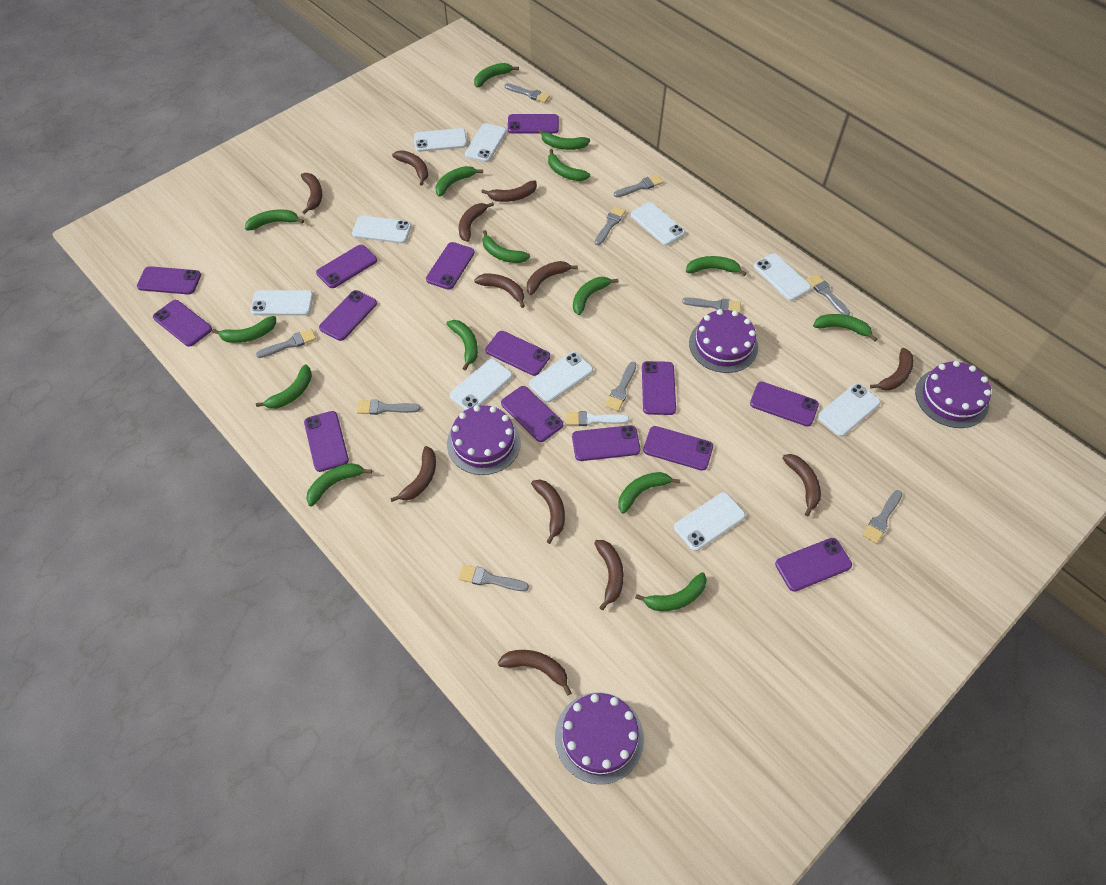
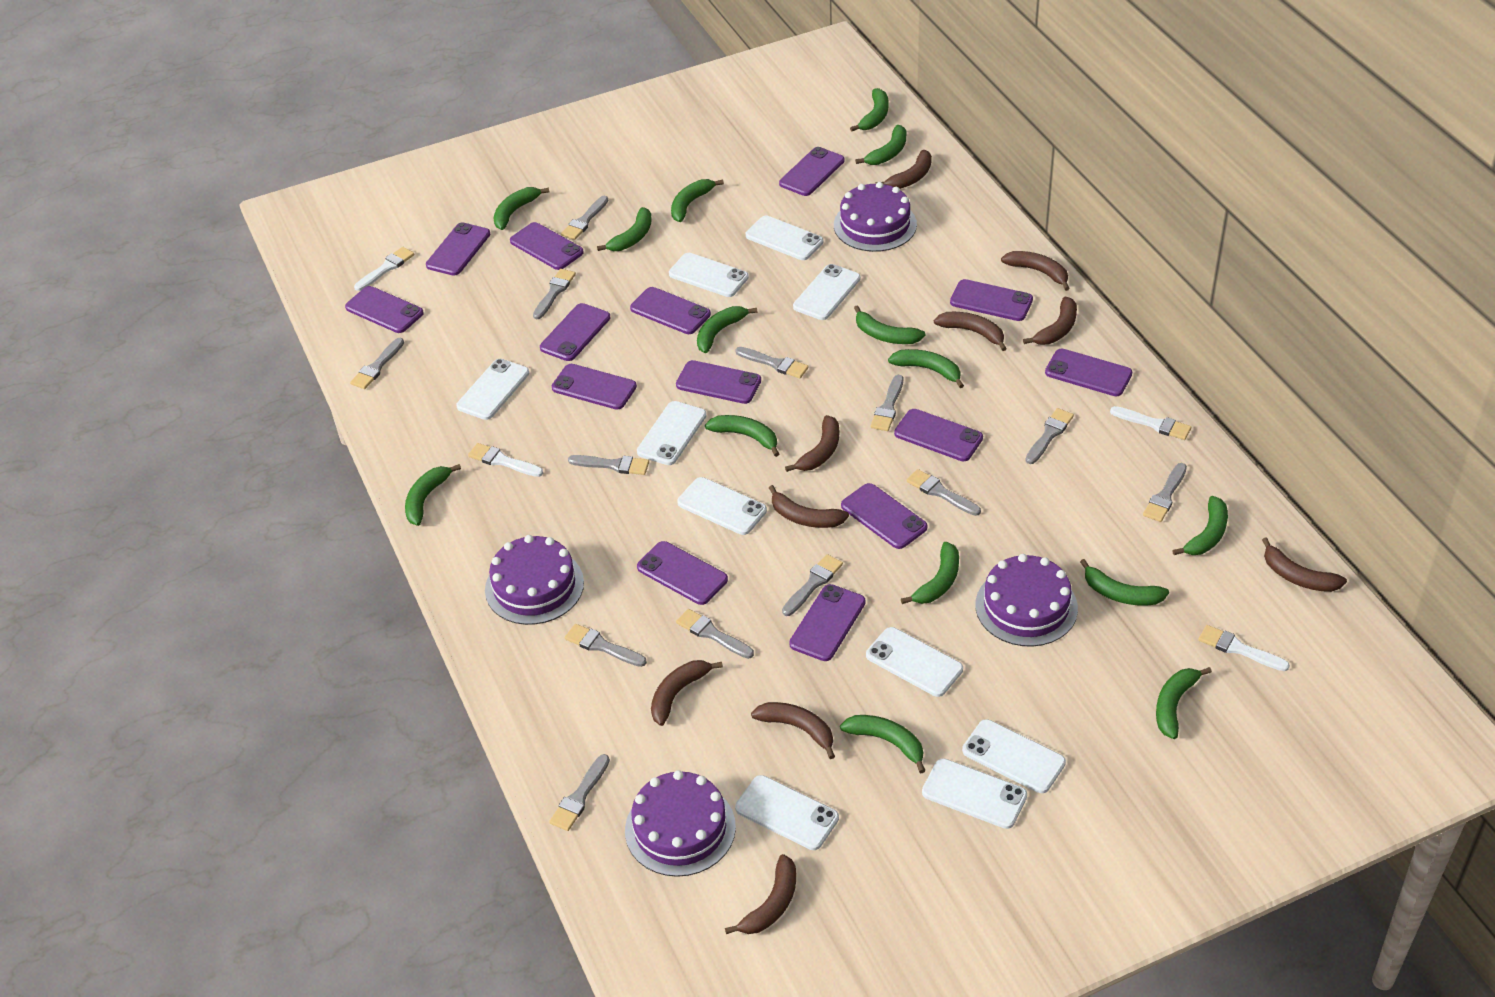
brown banana: 12 -> 10
grey brush: 10 -> 13
white brush: 1 -> 4

